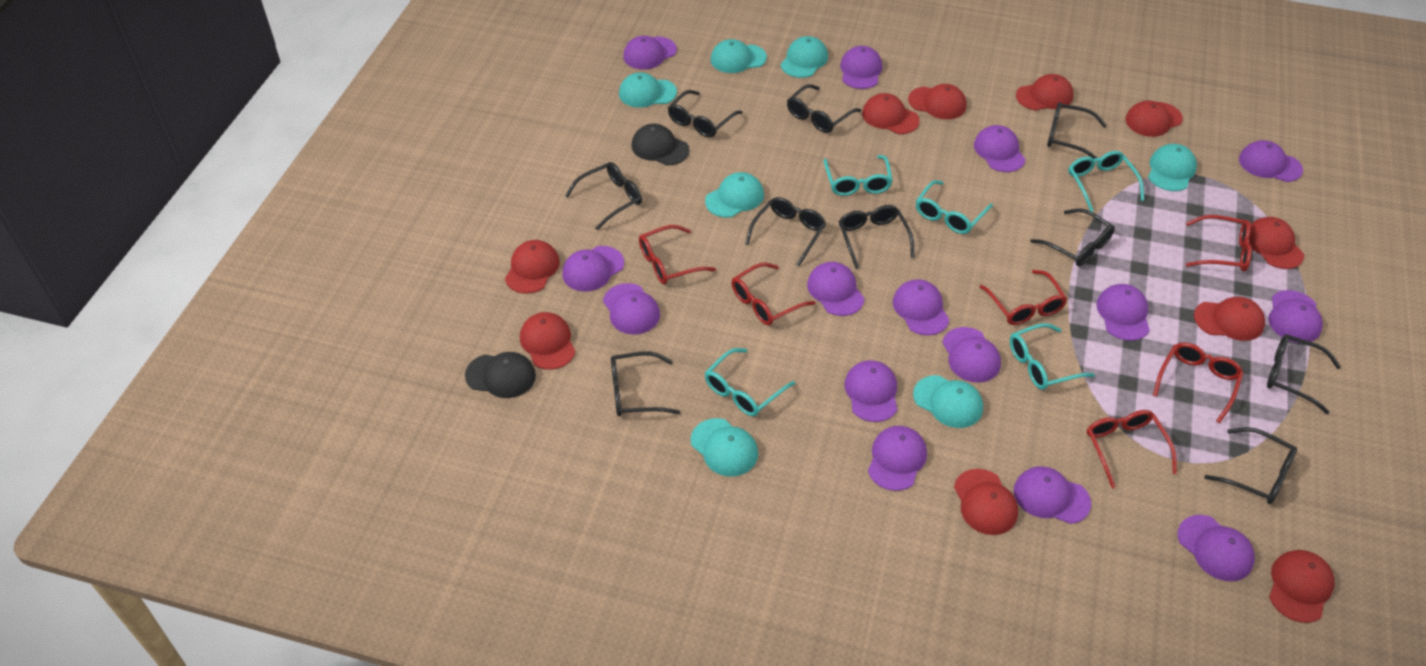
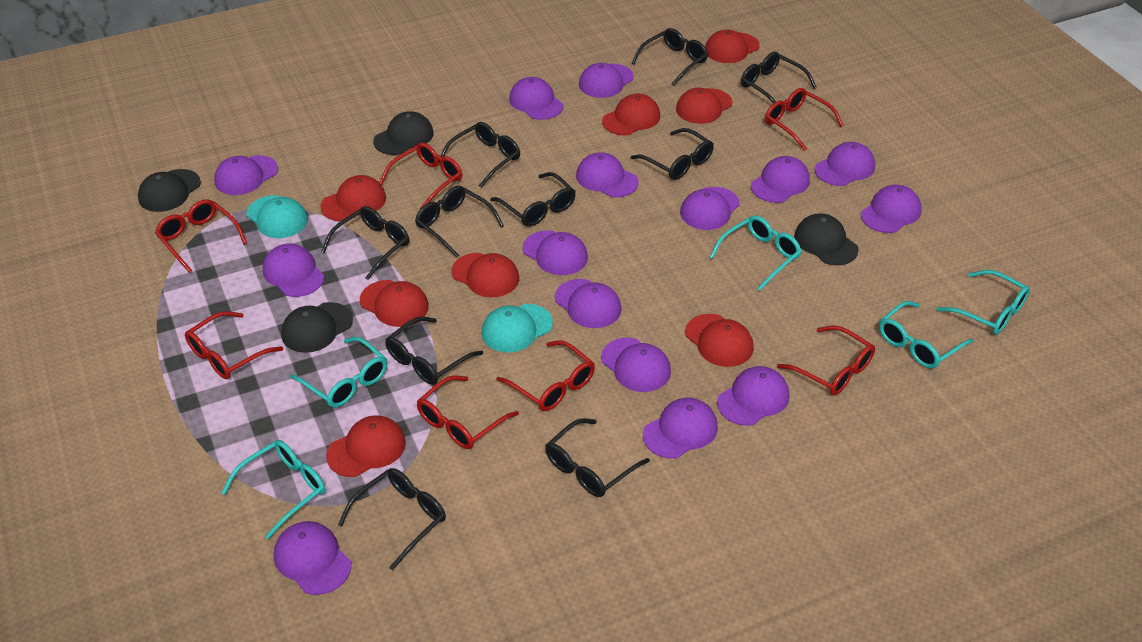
black cap: 2 -> 4
red cap: 10 -> 8
red glasses: 6 -> 7
turquoise cap: 7 -> 2

